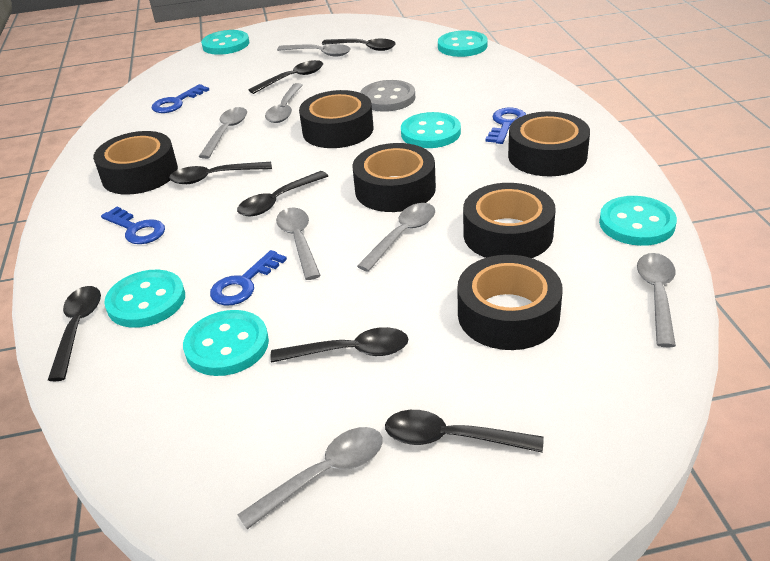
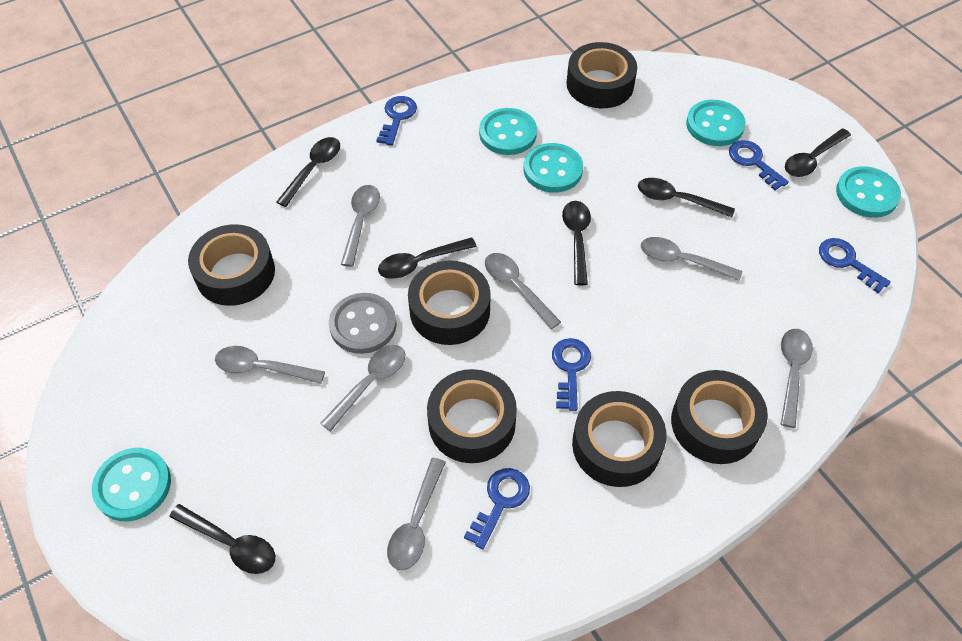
black spoon: 7 -> 6
blue key: 4 -> 5
turquoise button: 6 -> 5

